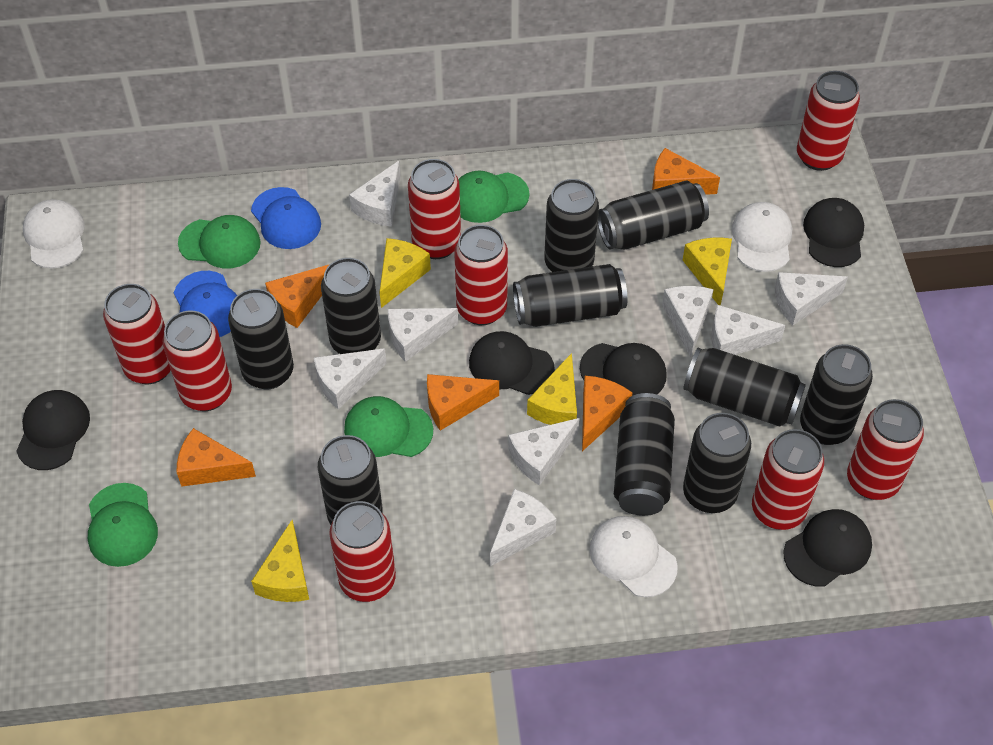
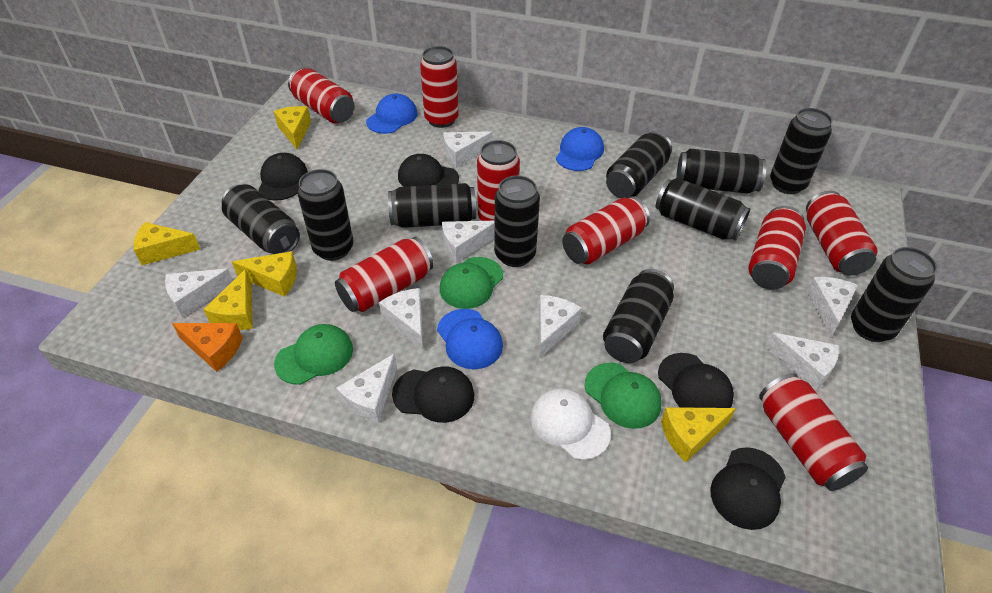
blue cap: 2 -> 3
green cap: 4 -> 3
orange cheese: 5 -> 1
white cap: 3 -> 1
yellow cheese: 4 -> 5

